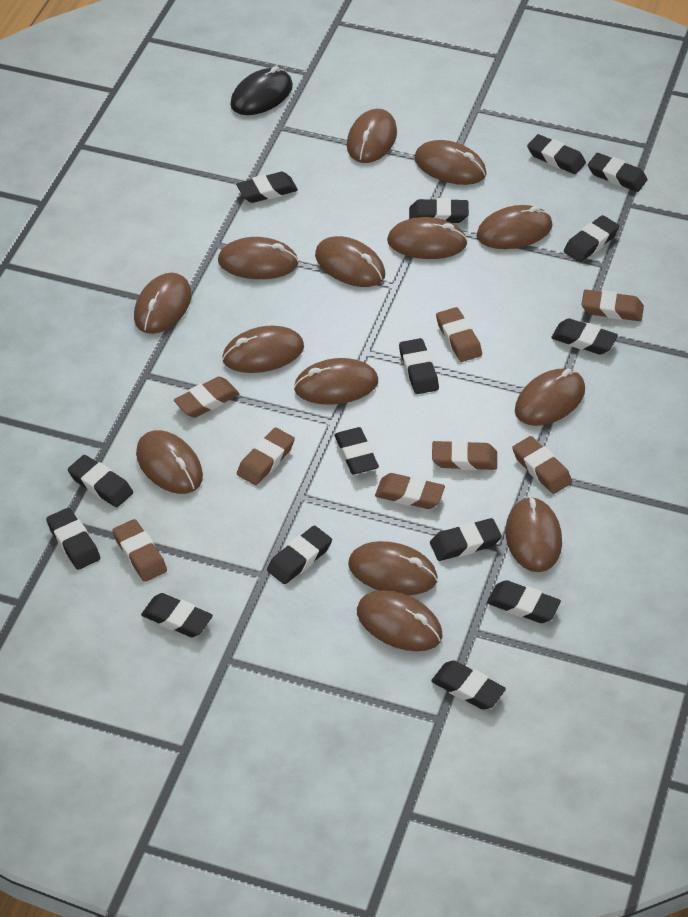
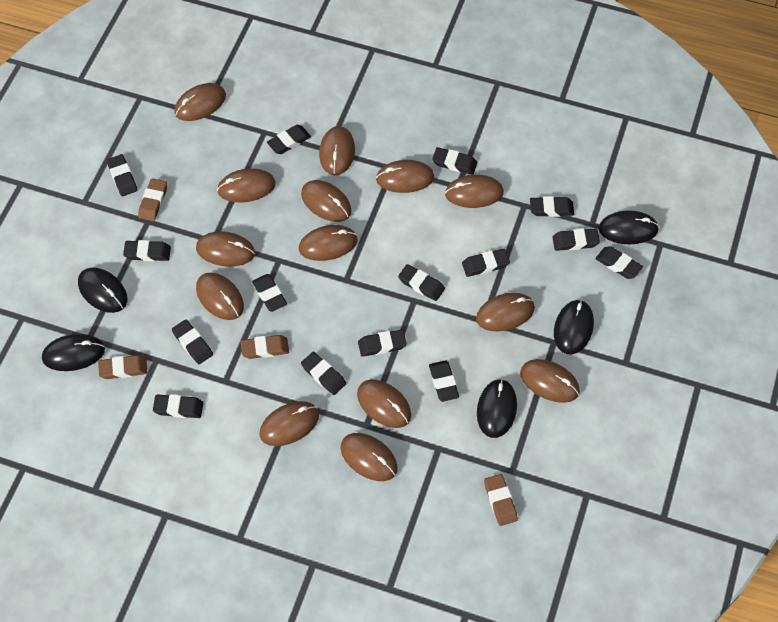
black mouse: 1 -> 5
brown eraser: 8 -> 4

